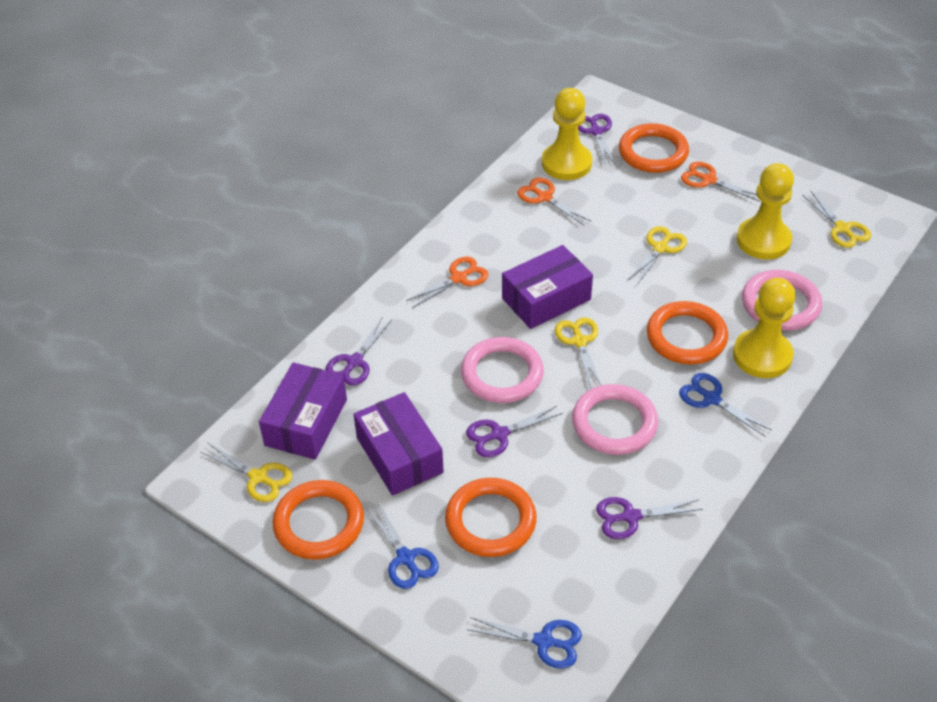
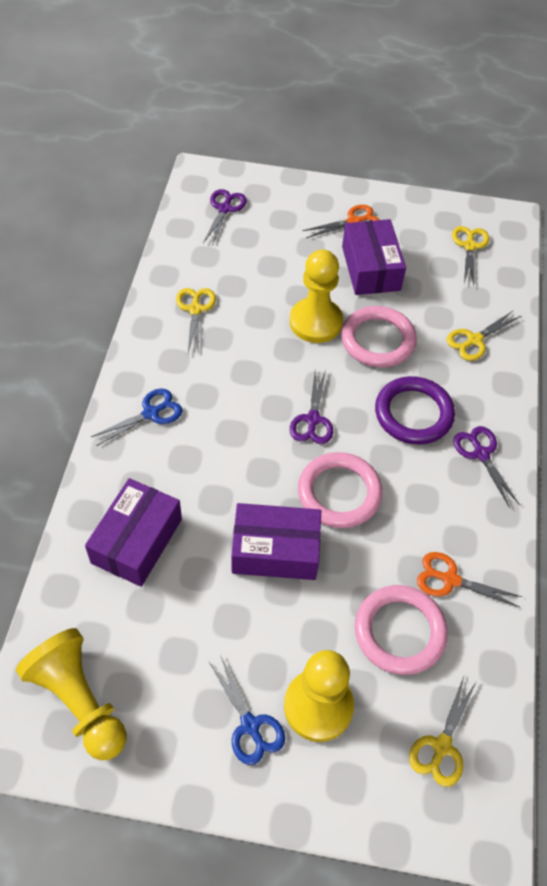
blue scissors: 3 -> 2
orange ring: 4 -> 0
orange scissors: 3 -> 2
purple ring: 0 -> 1
purple scissors: 4 -> 3

